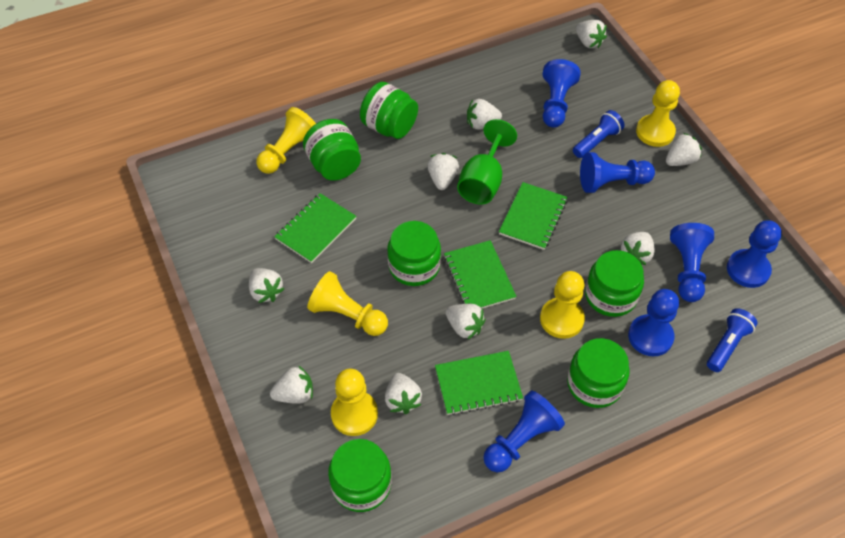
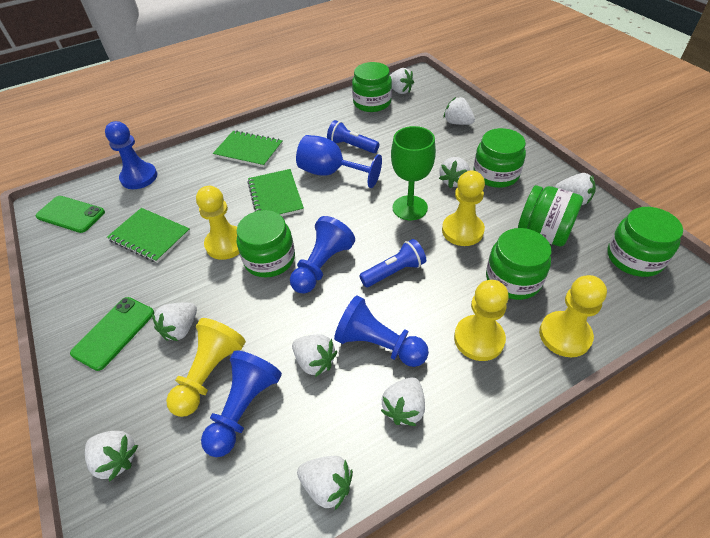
blue goblet: 0 -> 1
blue pawn: 6 -> 4
green notebook: 4 -> 3
green phone: 0 -> 2

